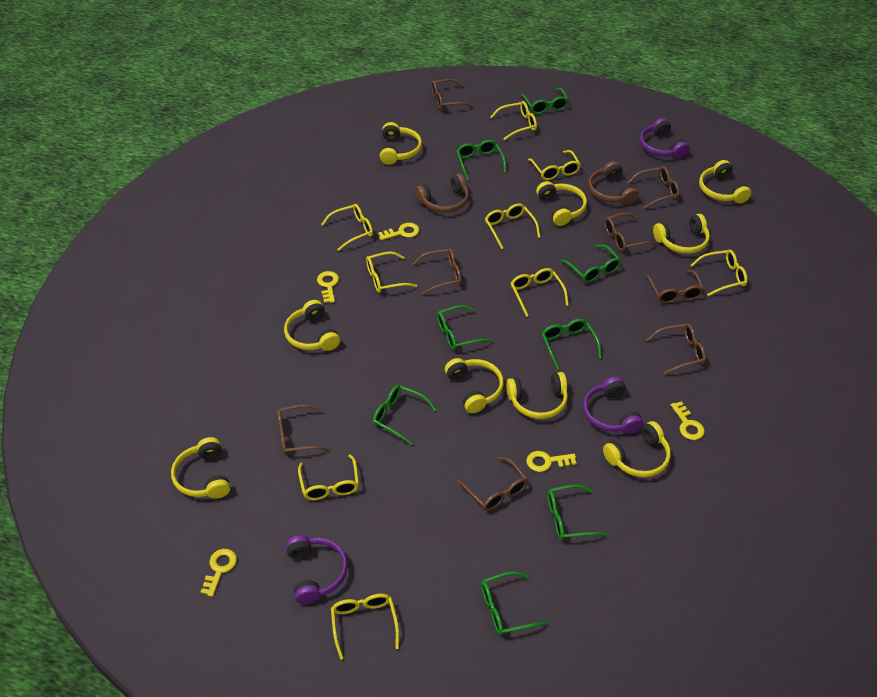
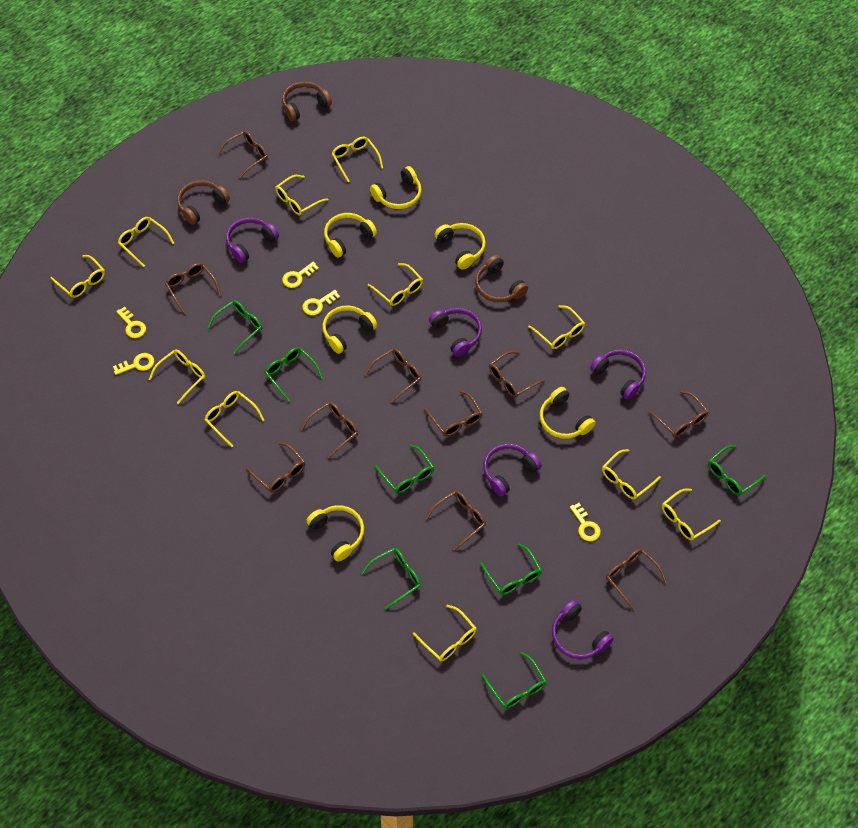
brown glasses: 8 -> 10
brown headphones: 2 -> 3
green glasses: 8 -> 7
purple headphones: 3 -> 5
yellow glasses: 9 -> 11
yellow headphones: 9 -> 6

